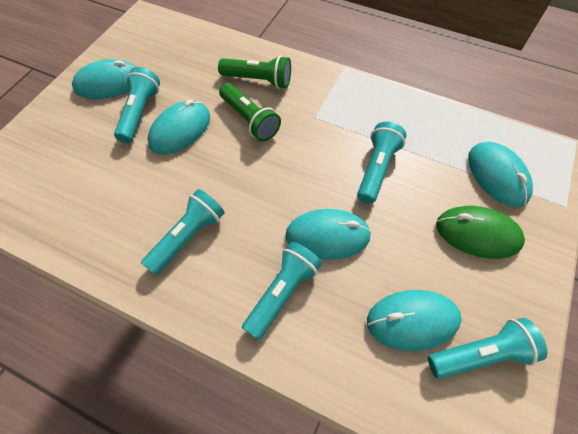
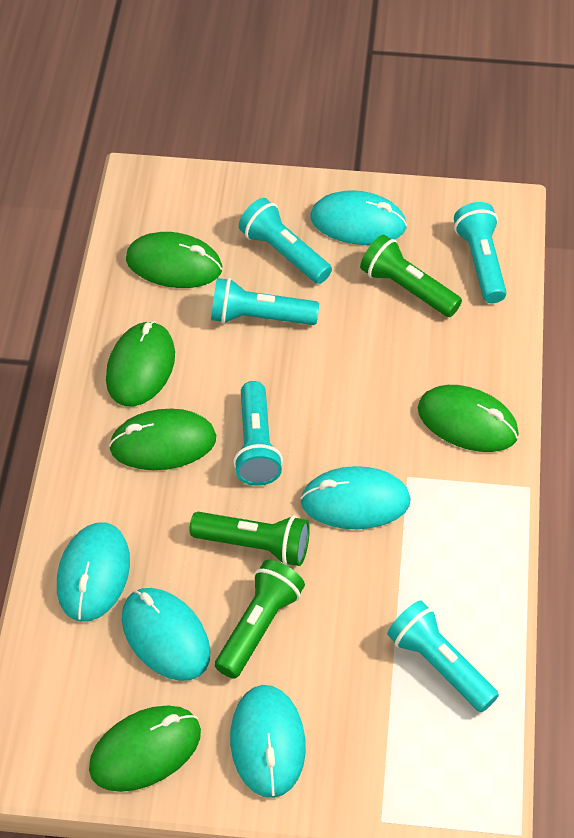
green flashlight: 2 -> 3
green mouse: 1 -> 5

